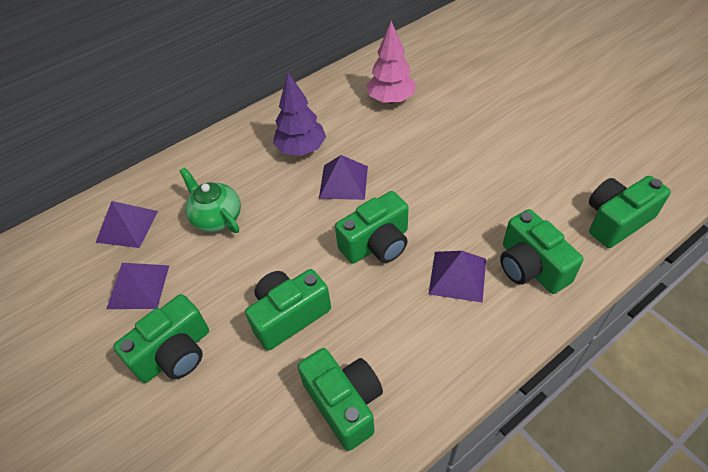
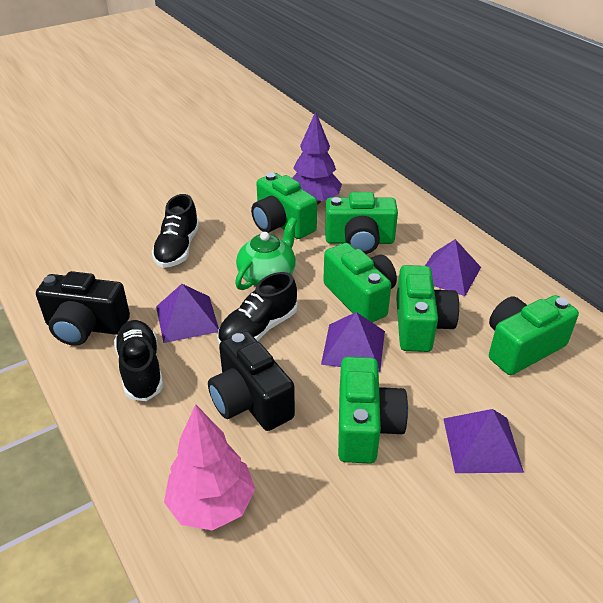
black camera: 0 -> 2
black shoe: 0 -> 3

